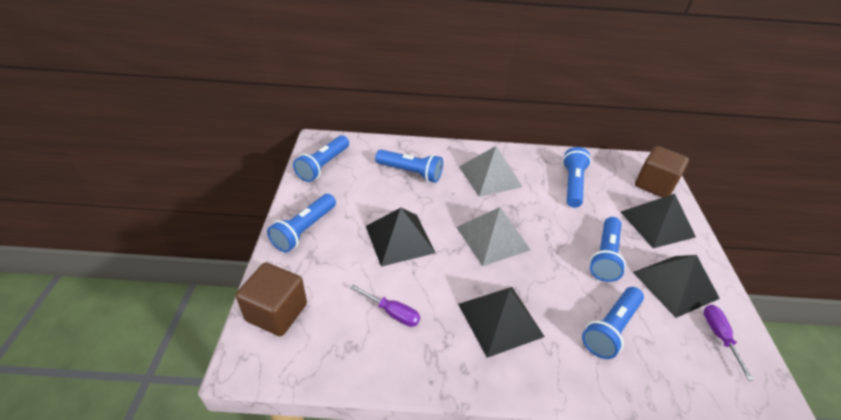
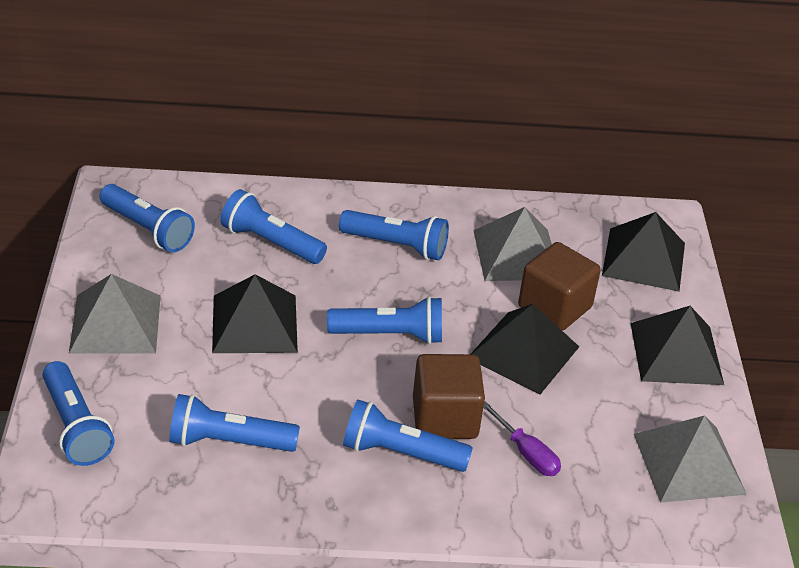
blue flashlight: 6 -> 7
grey pyramid: 2 -> 3
purple screwdriver: 2 -> 1

